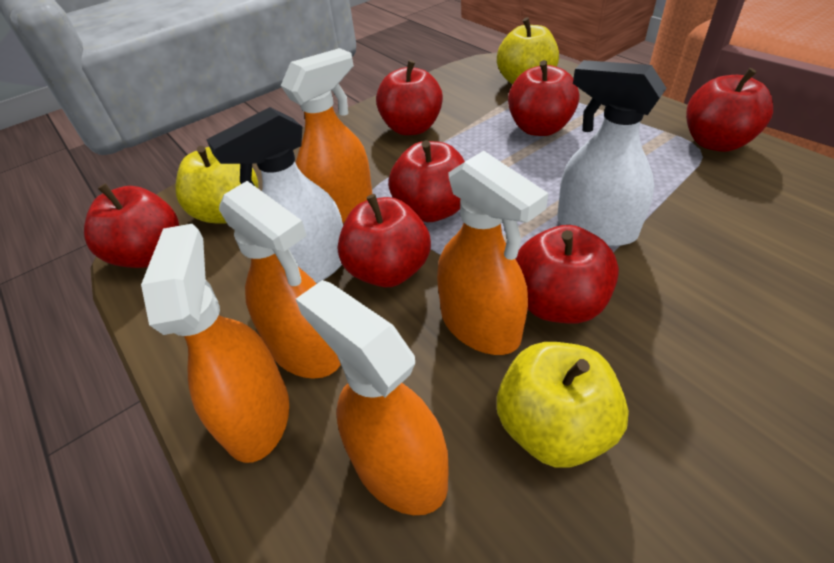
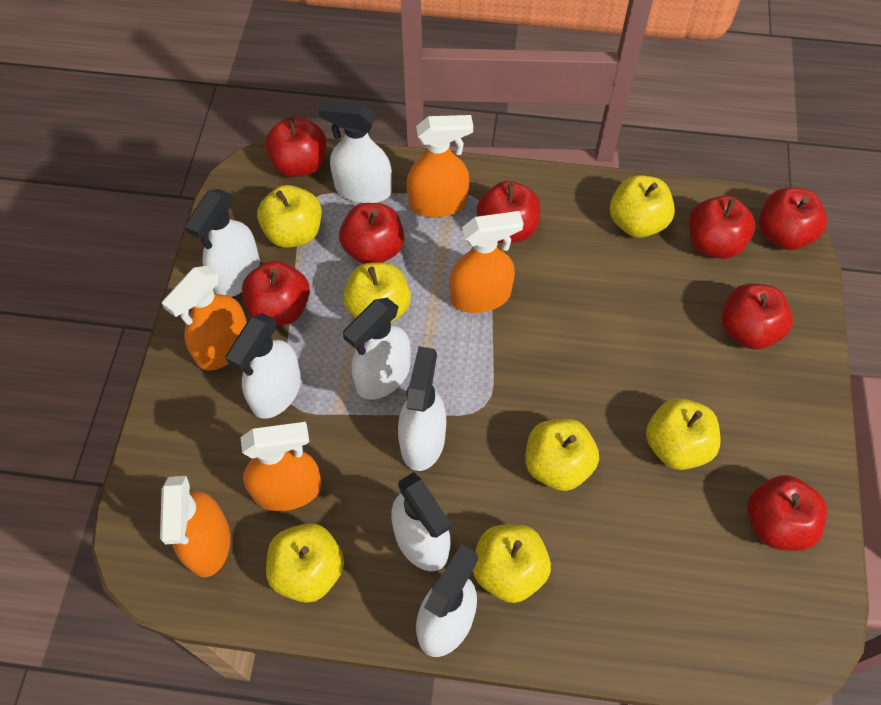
red apple: 7 -> 8
white spray bottle: 2 -> 7
yellow apple: 3 -> 7

